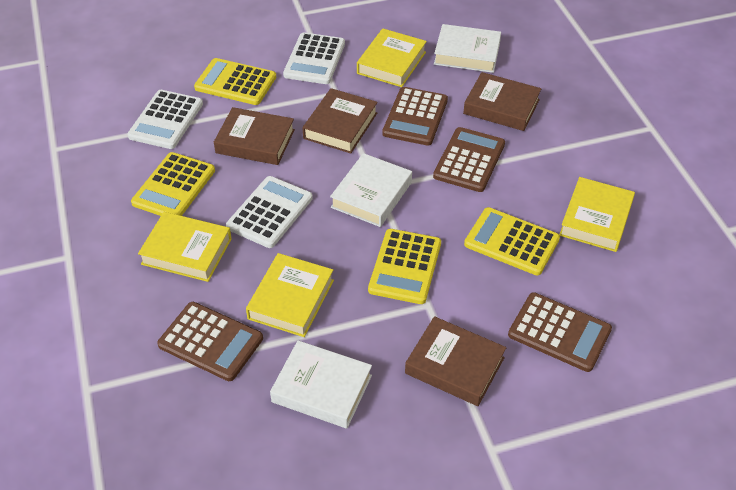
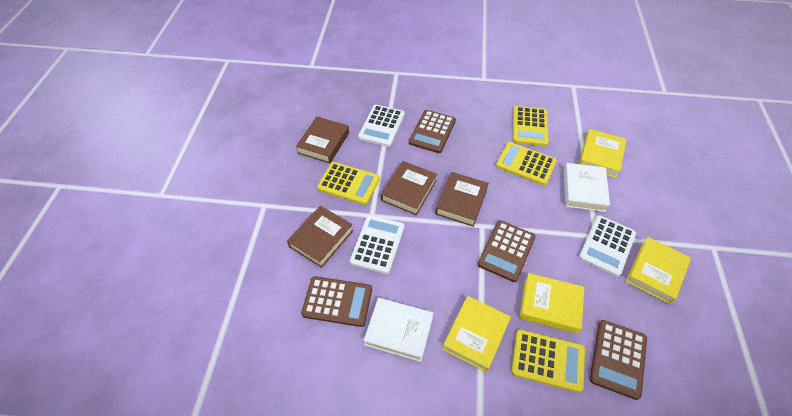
white book: 3 -> 2

